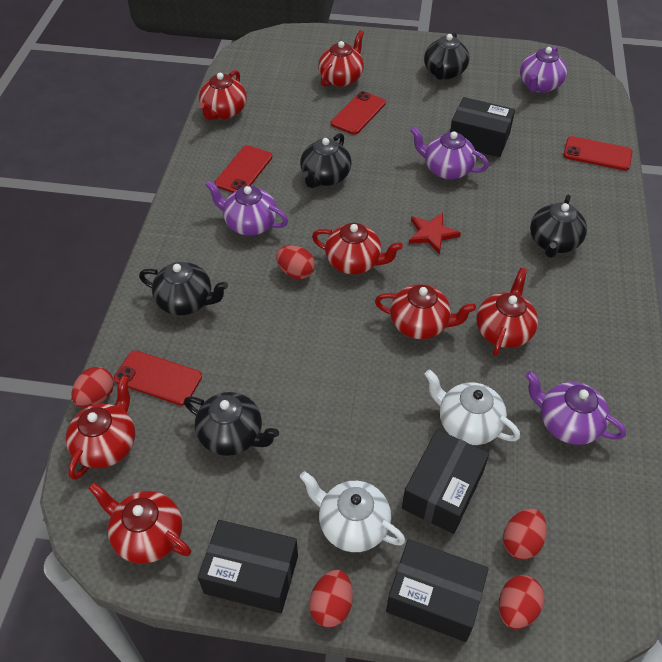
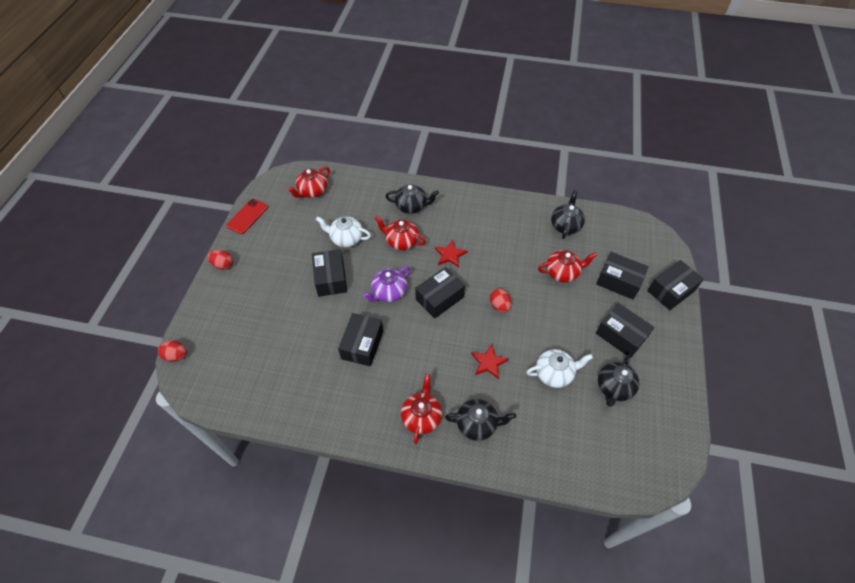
black box: 4 -> 6
black teapot: 5 -> 4
purple teapot: 4 -> 1
red egg: 5 -> 3
red phone: 4 -> 1
red star: 1 -> 2
red teapot: 7 -> 4

